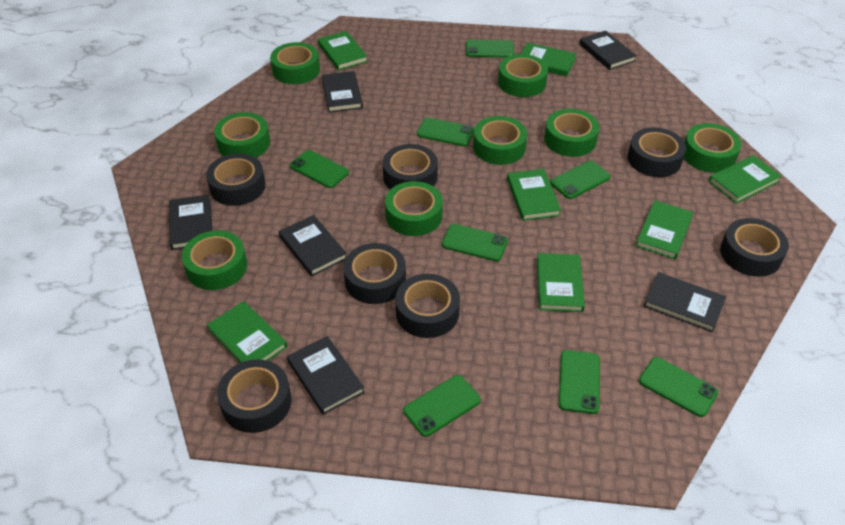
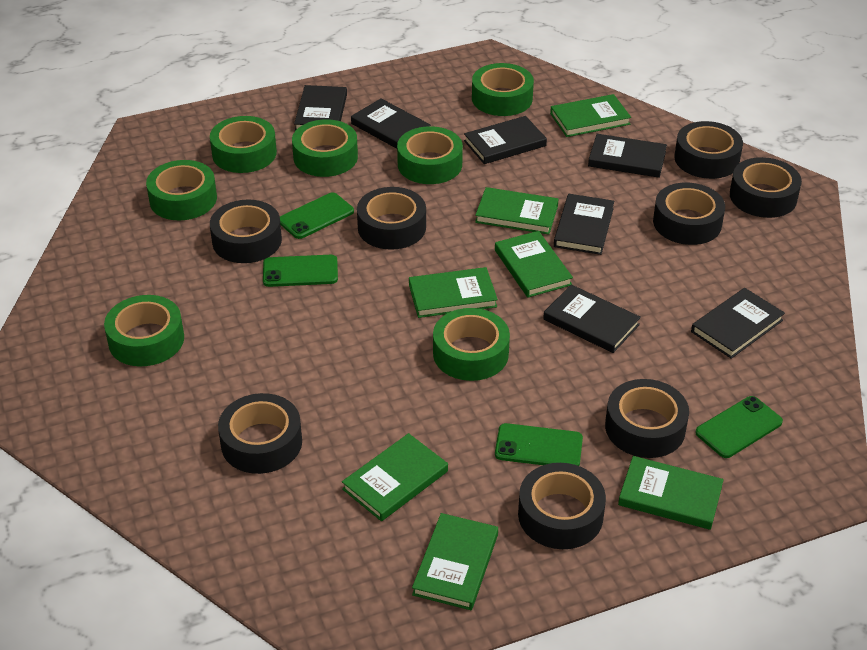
black book: 6 -> 7
black tape: 7 -> 8
green phone: 8 -> 4
green tape: 8 -> 7

